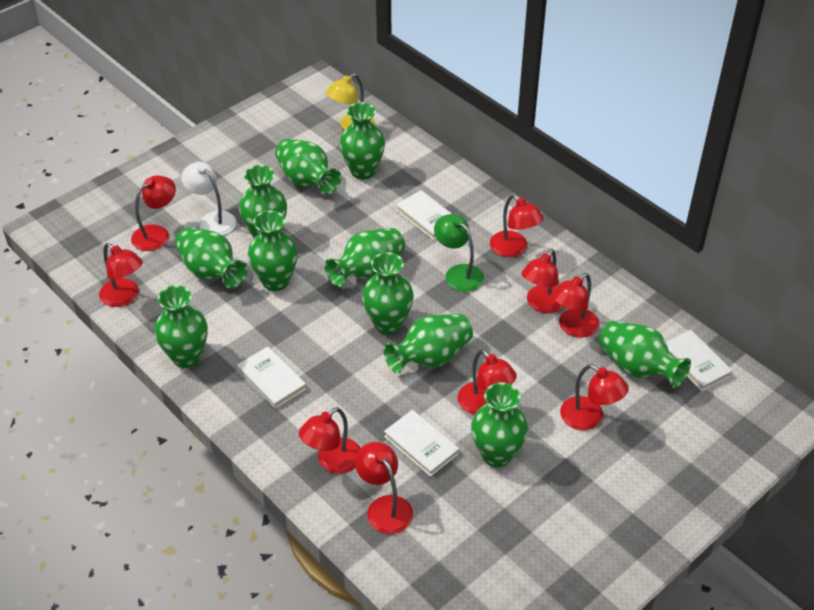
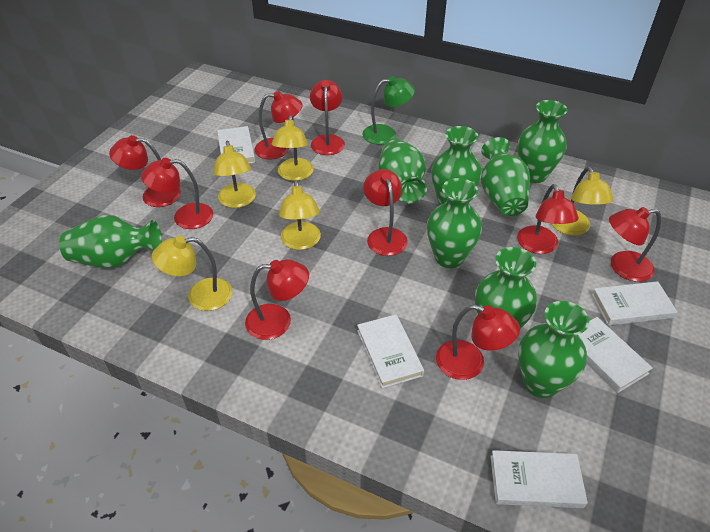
green vase: 11 -> 8
white book: 4 -> 5
white lamp: 1 -> 0
yellow lamp: 1 -> 5

